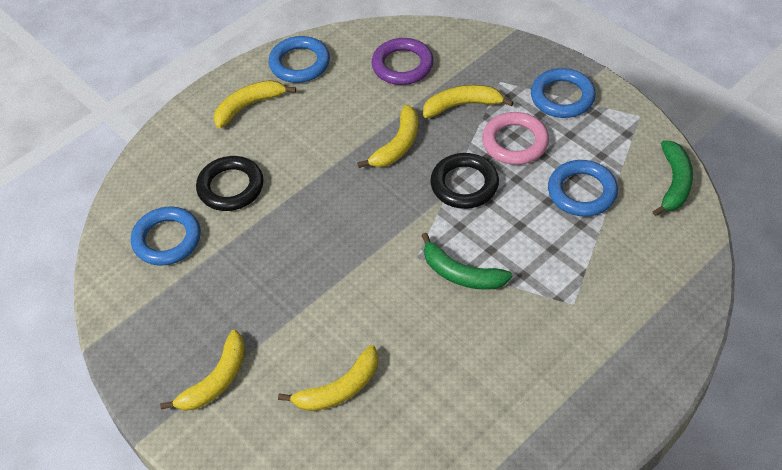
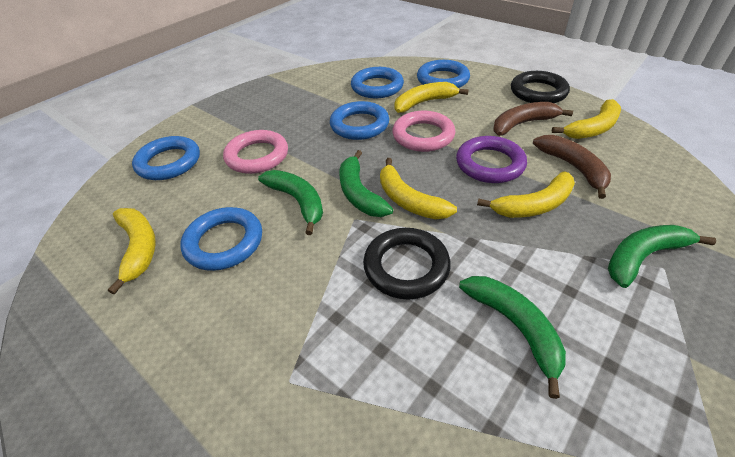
blue ring: 4 -> 5
brown banana: 0 -> 2
green banana: 2 -> 4
pink ring: 1 -> 2

